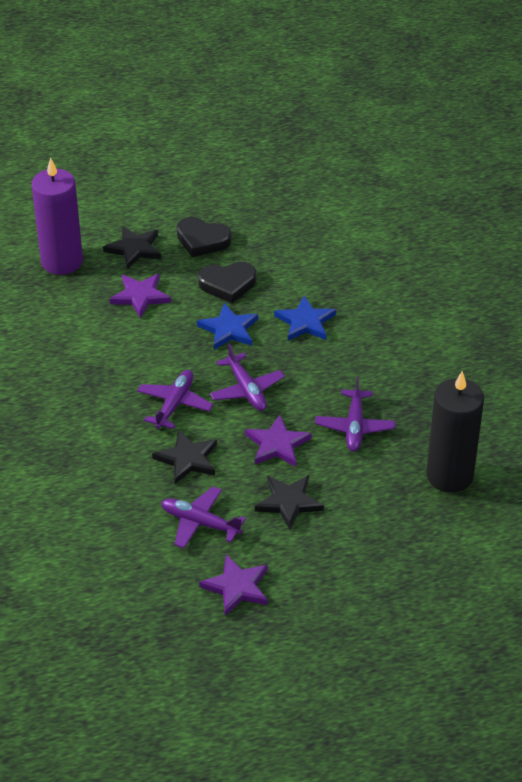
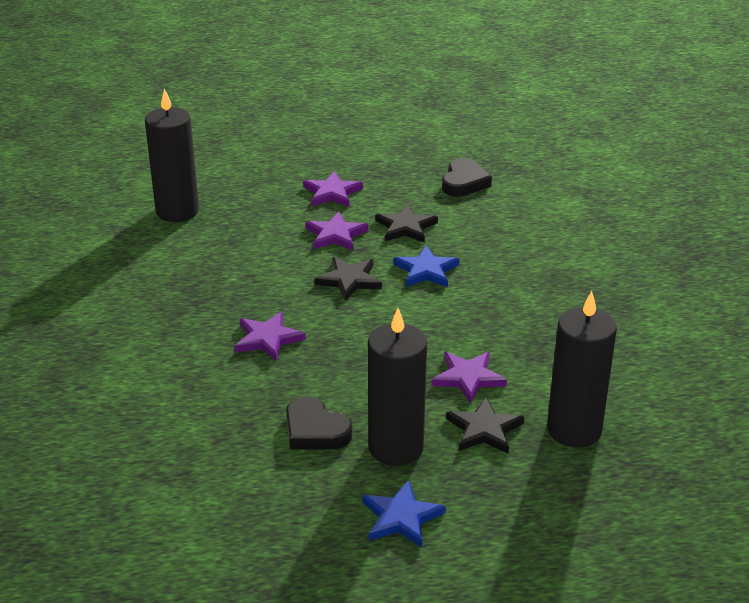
black candle: 1 -> 3
purple candle: 1 -> 0
purple plane: 4 -> 0
purple star: 3 -> 4

